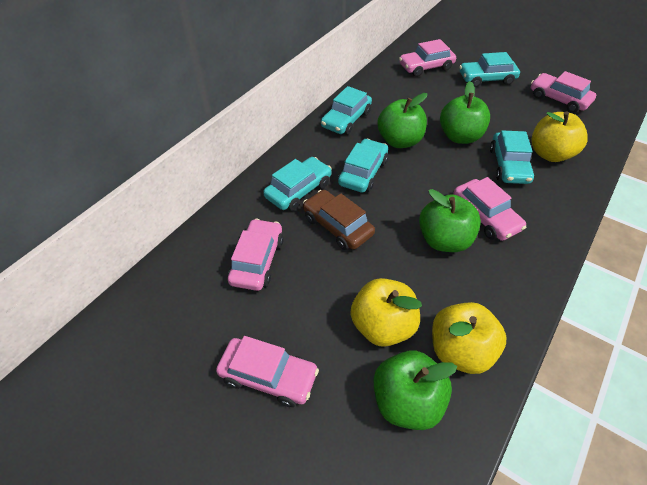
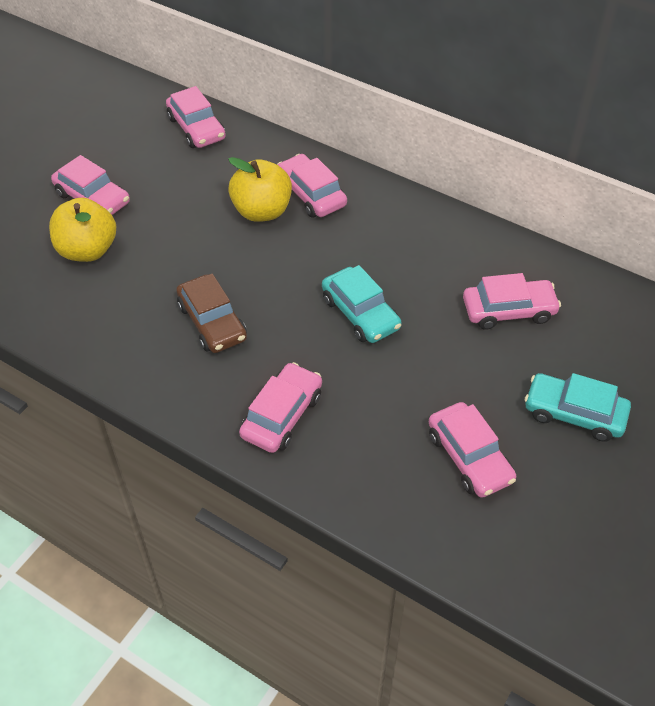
green apple: 4 -> 0
pink car: 5 -> 6
turquoise car: 5 -> 2
yellow apple: 3 -> 2

